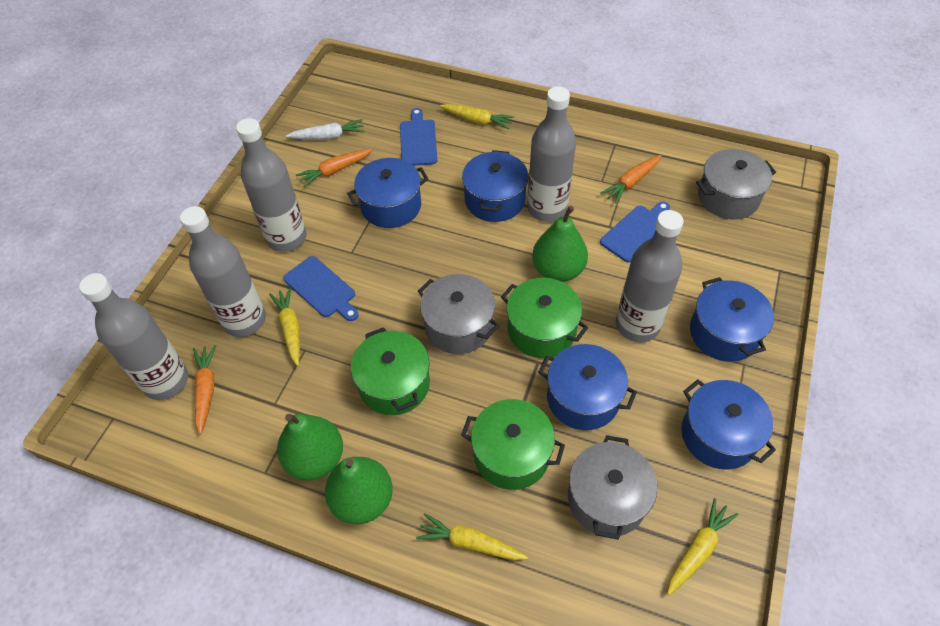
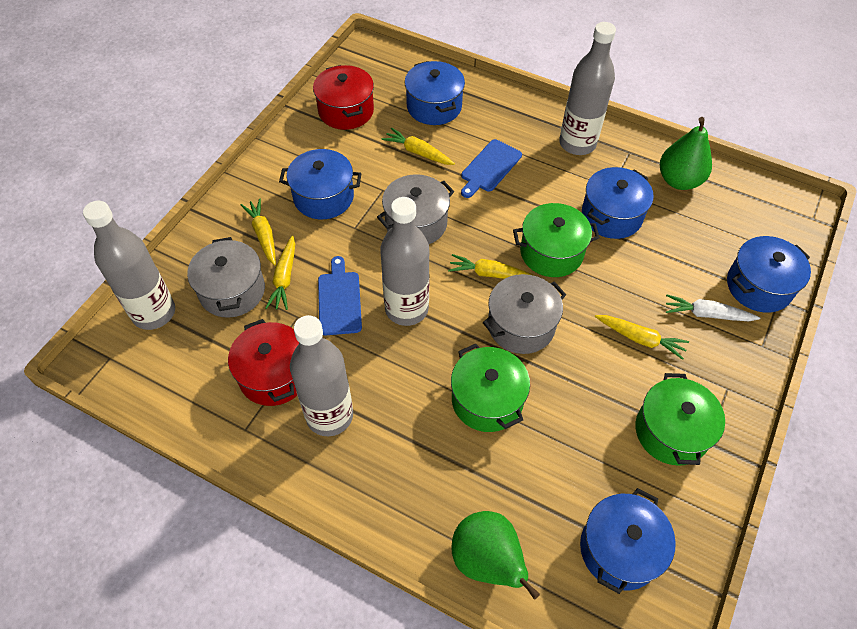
blue cutting board: 3 -> 2
green pear: 3 -> 2
grey bottle: 5 -> 4
orange carrot: 3 -> 0
red pot: 0 -> 2
yellow carrot: 4 -> 5

